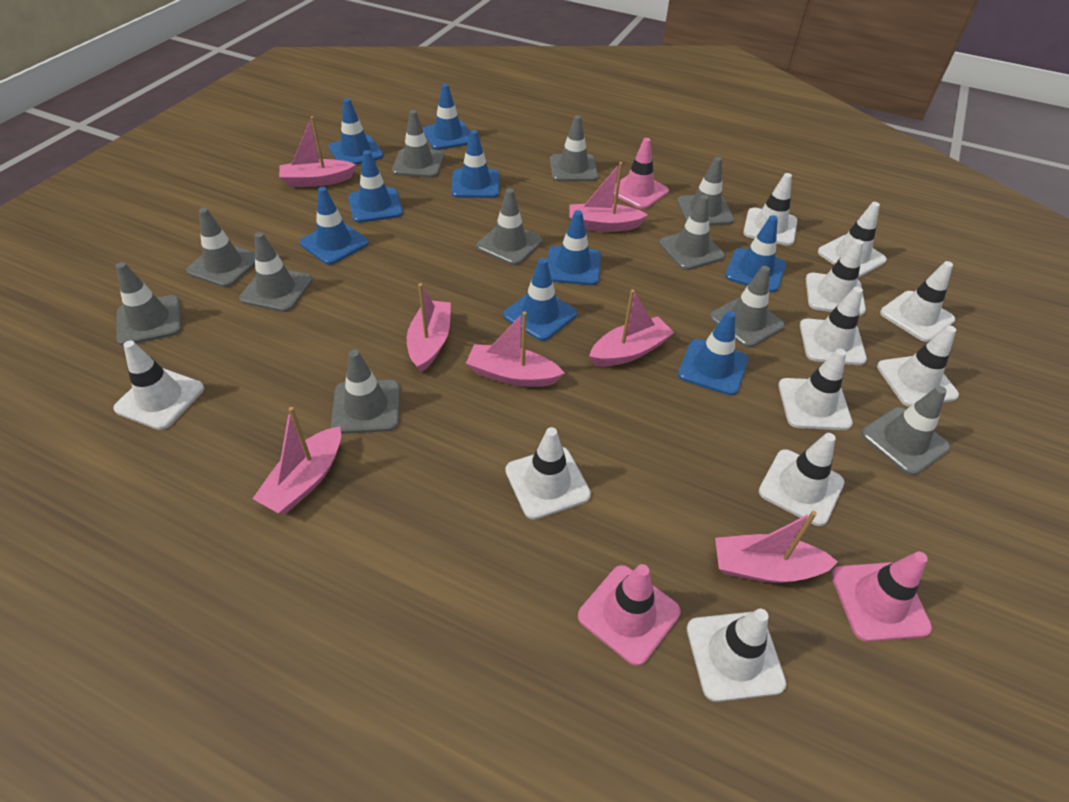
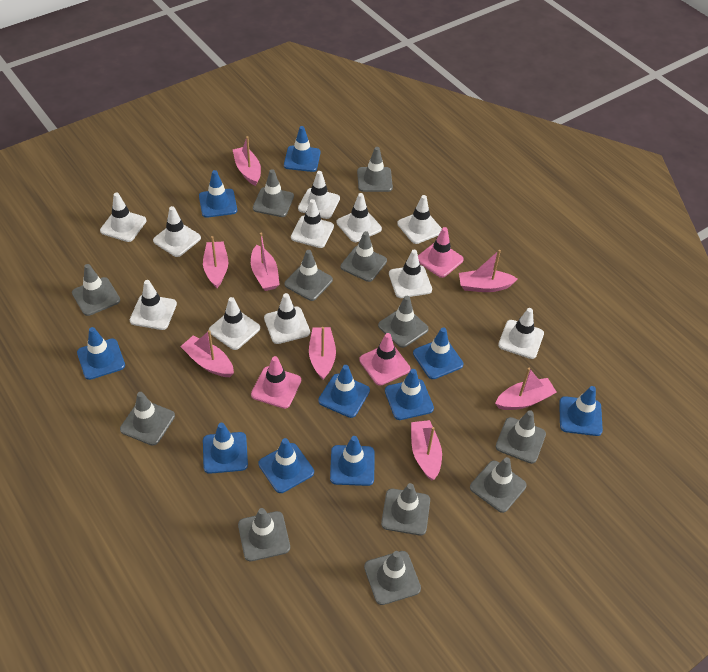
blue traffic cone: 9 -> 10
grey traffic cone: 11 -> 12
pink boat: 7 -> 8

